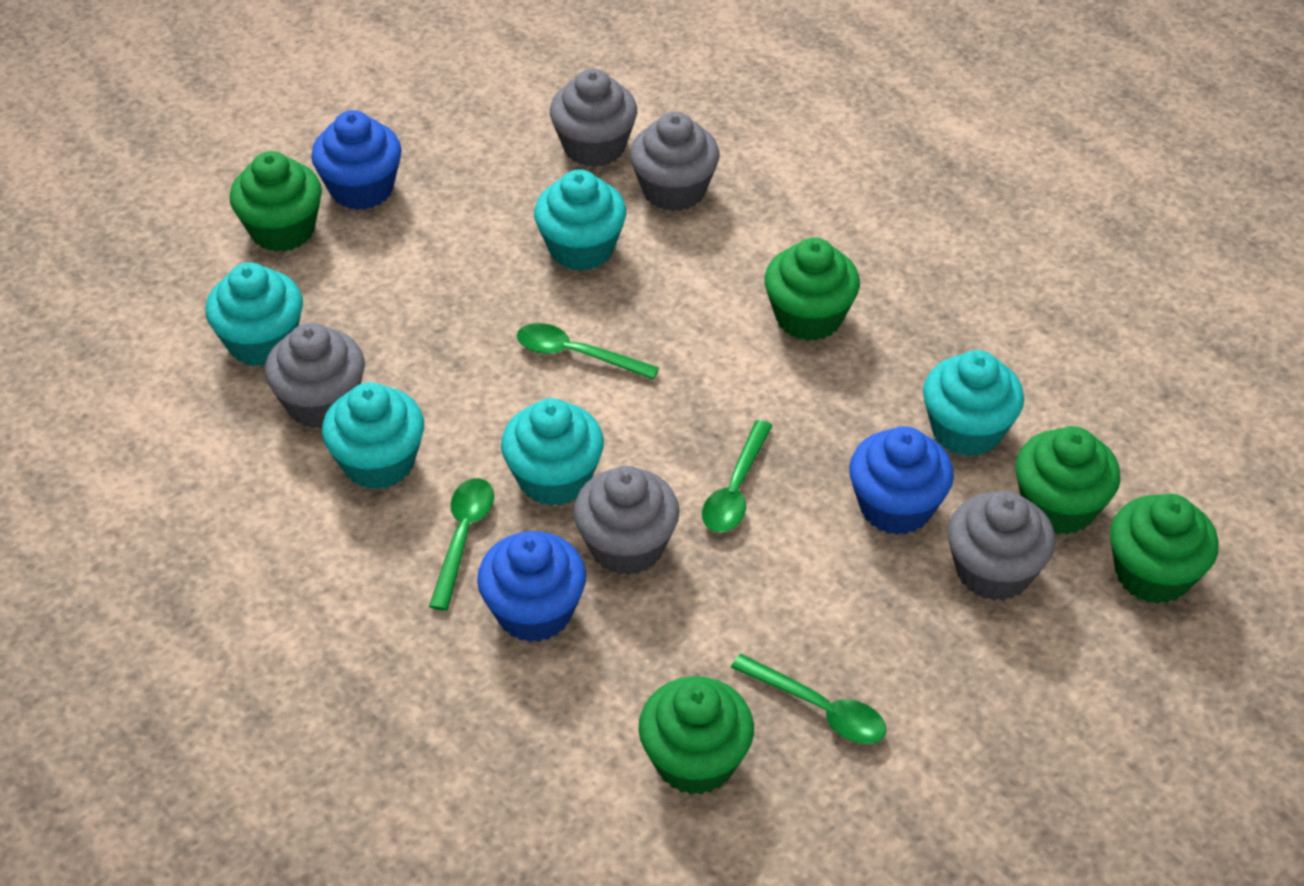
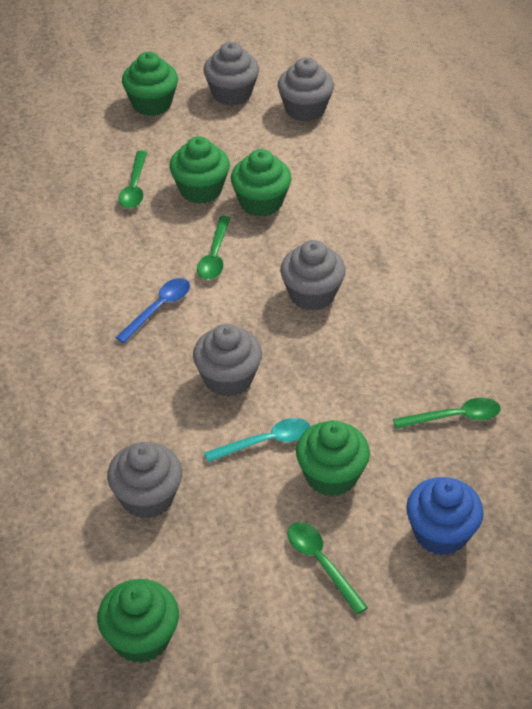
blue cupcake: 3 -> 1
blue spoon: 0 -> 1
turquoise cupcake: 5 -> 0
turquoise spoon: 0 -> 1

